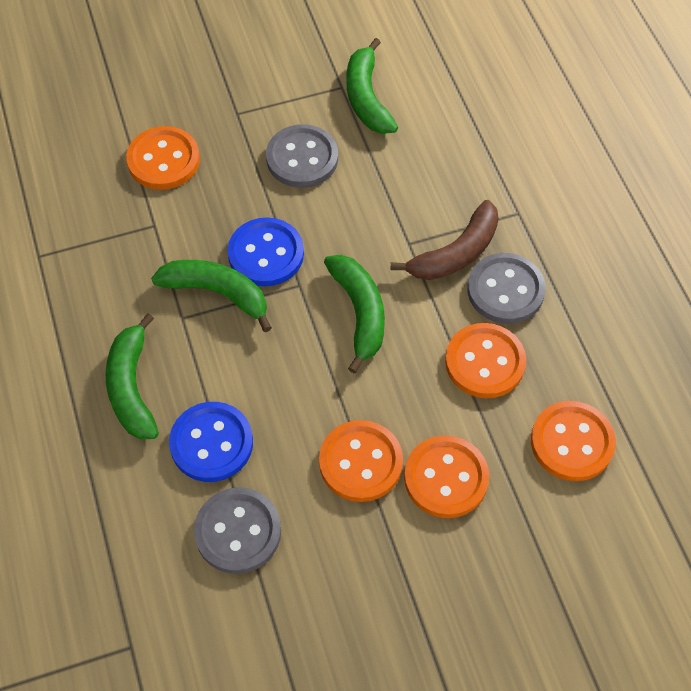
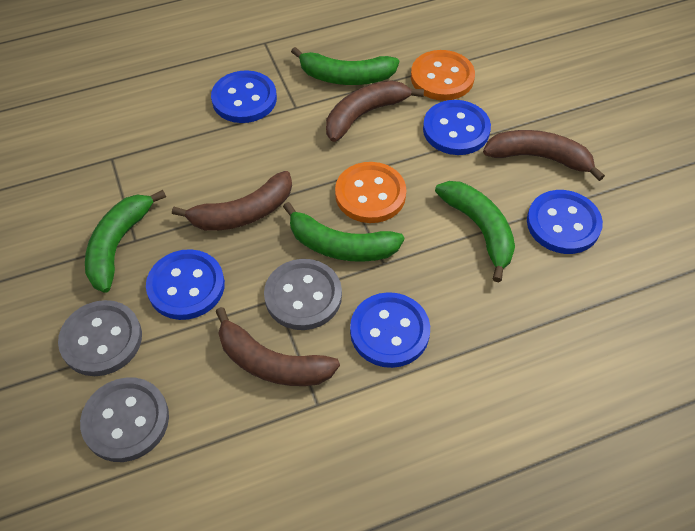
blue button: 2 -> 5
brown banana: 1 -> 4
orange button: 5 -> 2

